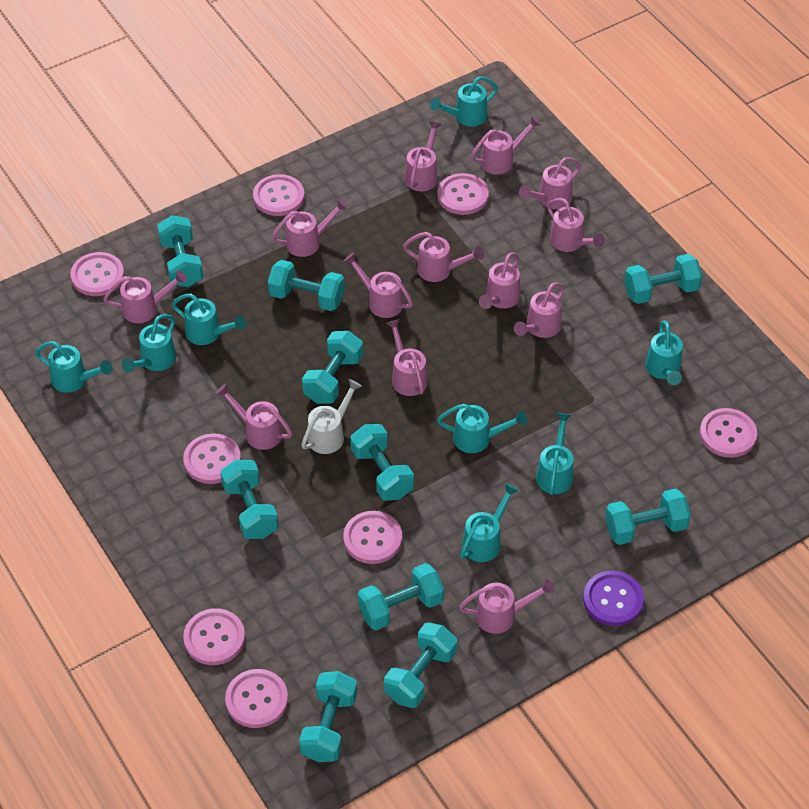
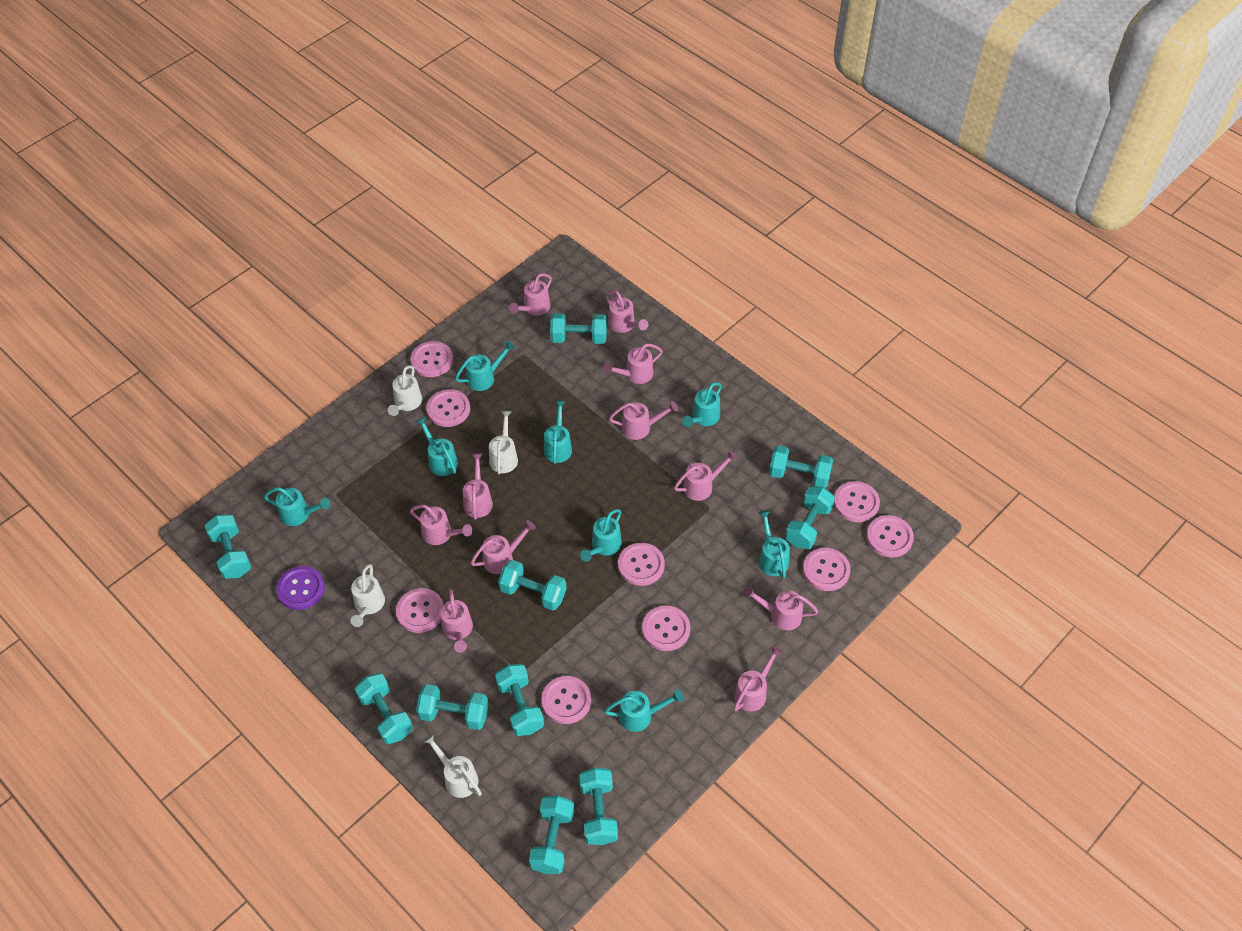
pink button: 8 -> 9
pink watering can: 13 -> 11
white watering can: 1 -> 4

